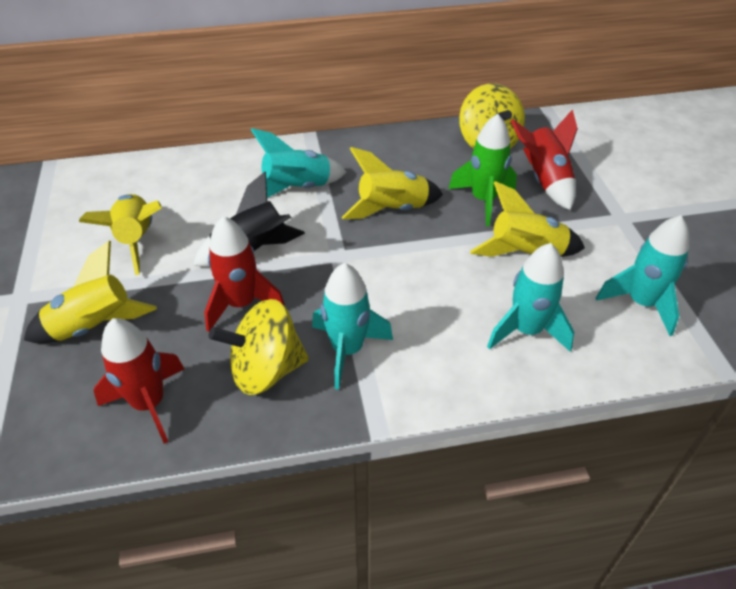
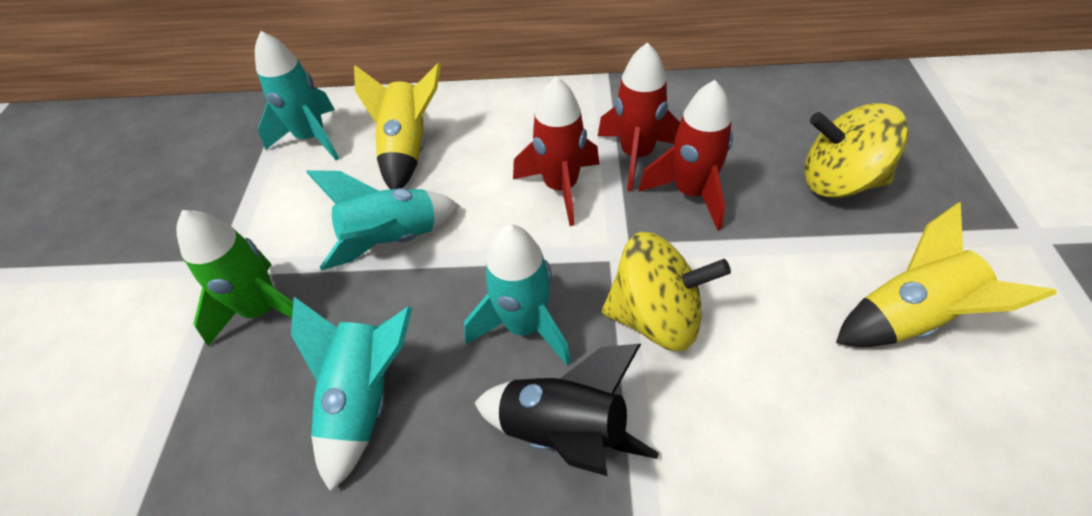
yellow rocket: 4 -> 2

